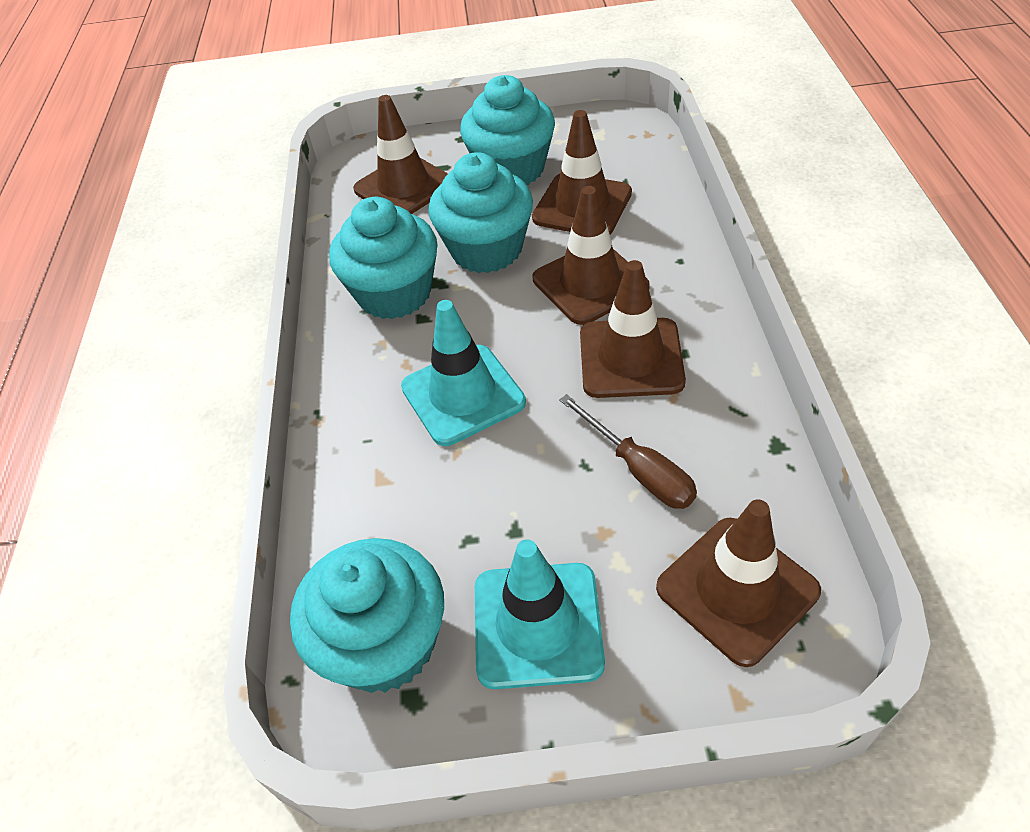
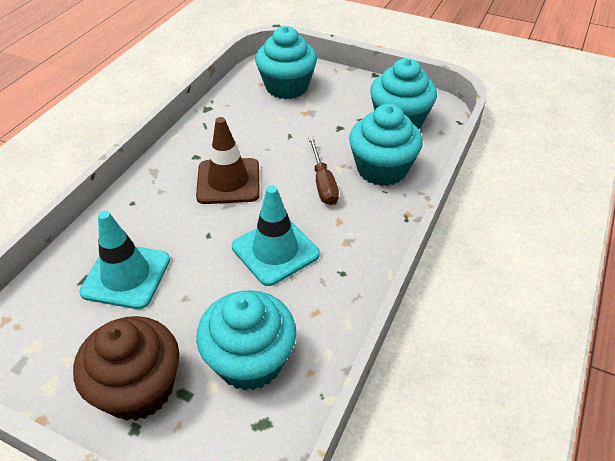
brown cupcake: 0 -> 1
brown traffic cone: 5 -> 1

